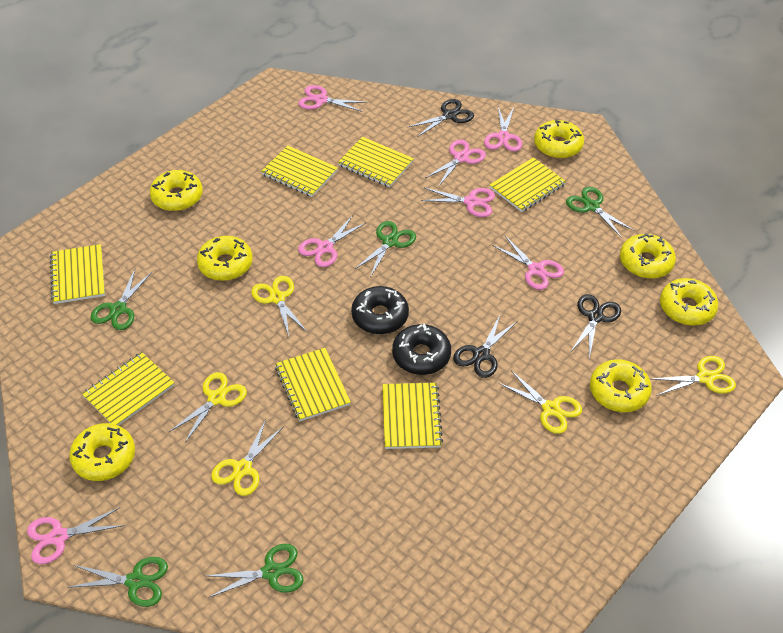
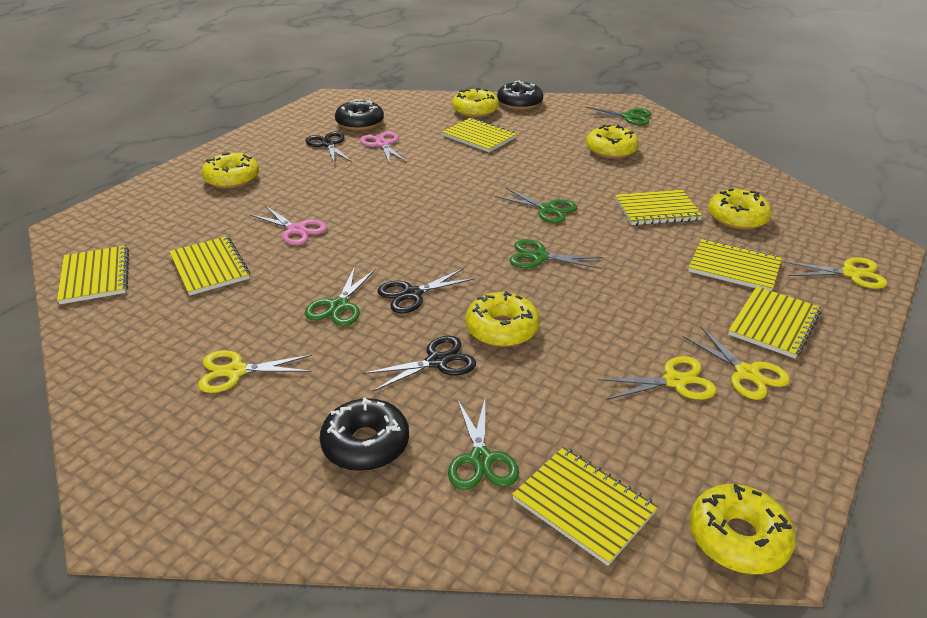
black donut: 2 -> 3
pink scissors: 7 -> 2
yellow donut: 7 -> 6
yellow scissors: 5 -> 4

